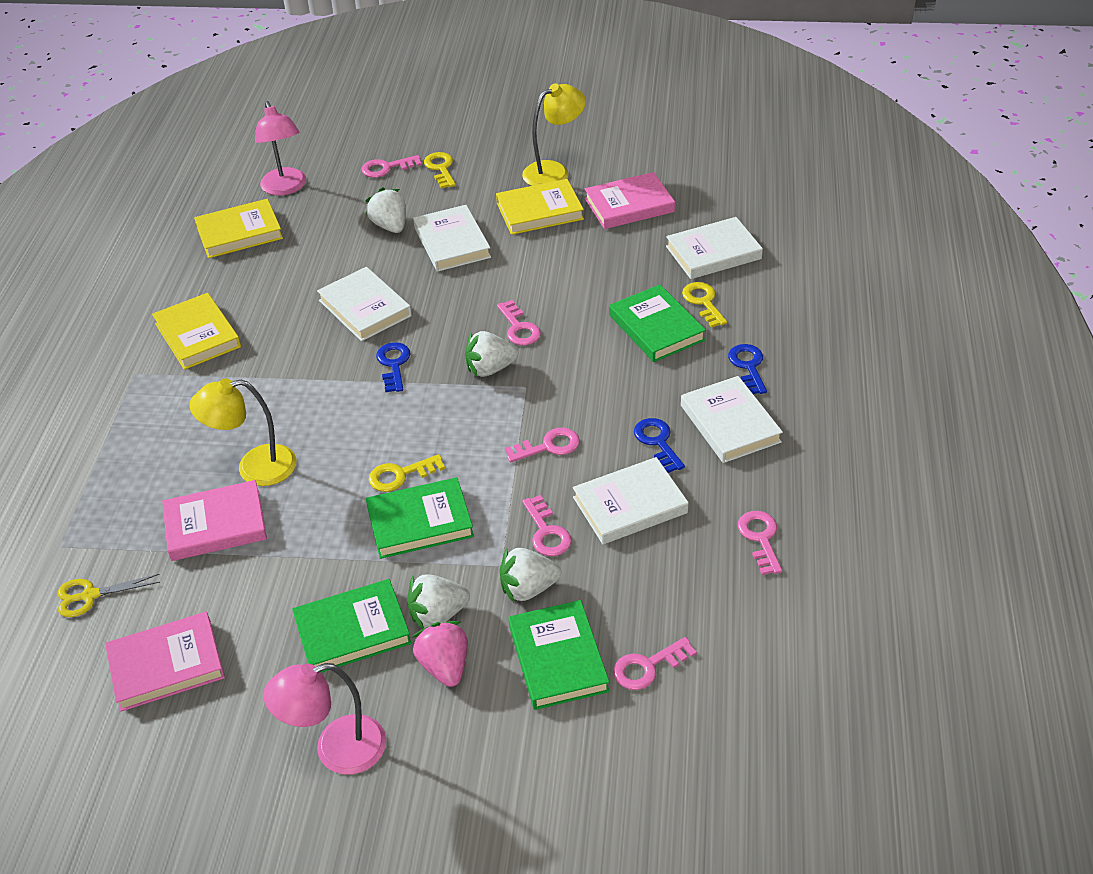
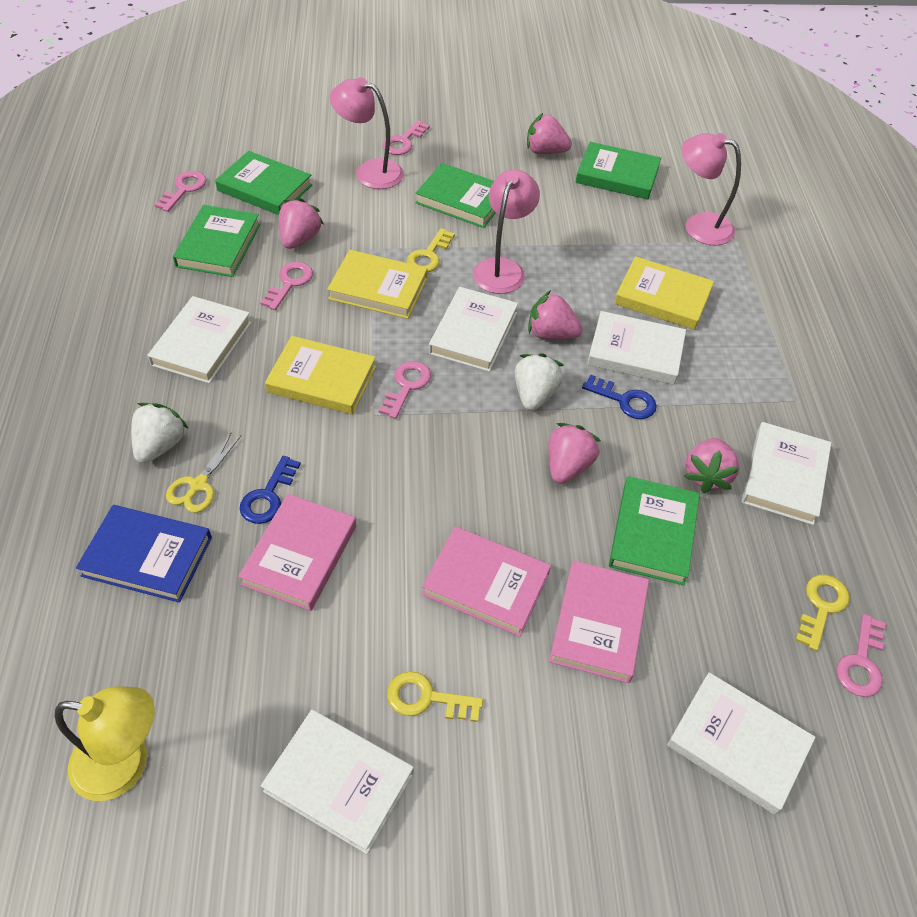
blue book: 0 -> 1
blue key: 3 -> 2
green book: 4 -> 5
pink key: 6 -> 5
pink lamp: 2 -> 3
pink strawberry: 1 -> 5
white book: 5 -> 6
white strawberry: 4 -> 2
yellow lamp: 2 -> 1

